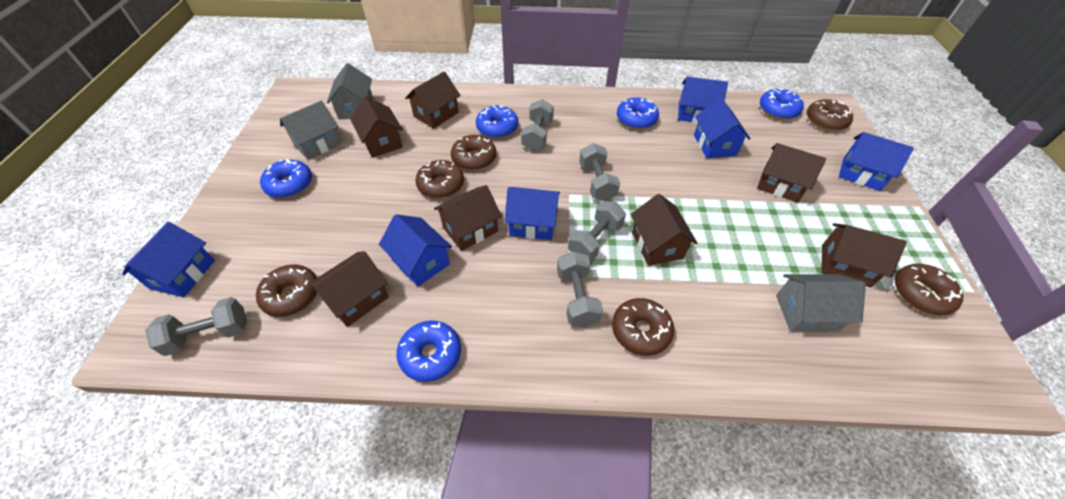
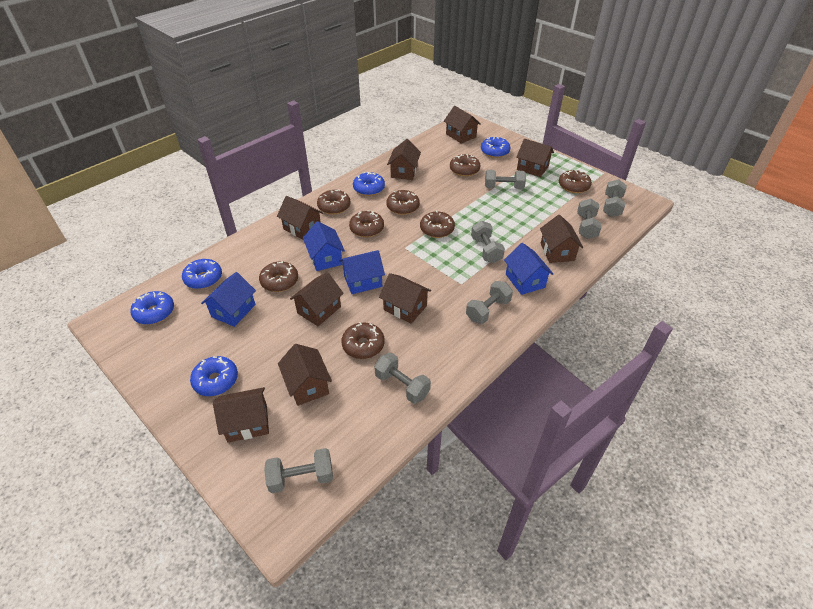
blue house: 6 -> 4
brown donut: 6 -> 8
brown house: 7 -> 9
grey dumbbell: 5 -> 7
grey house: 3 -> 0

